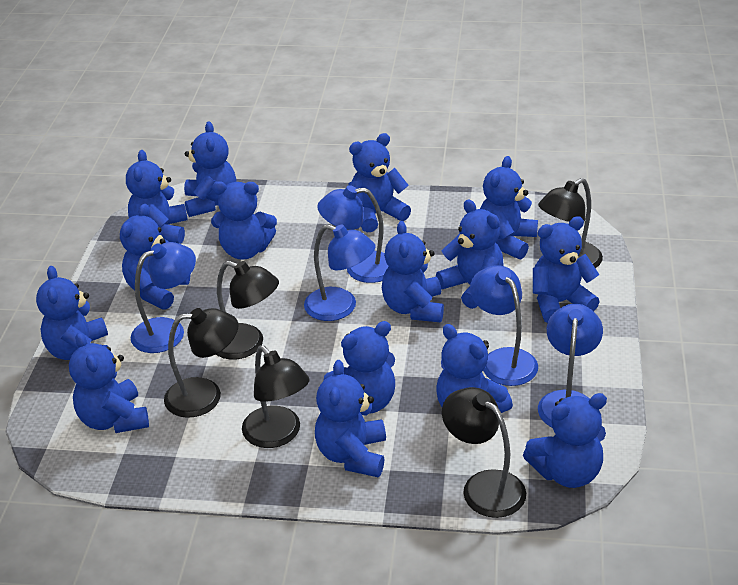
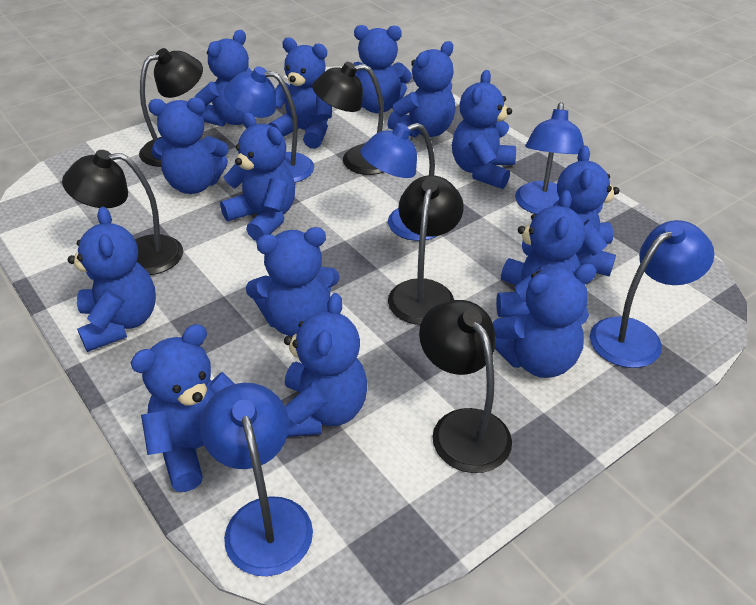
blue teddy bear: 15 -> 14

